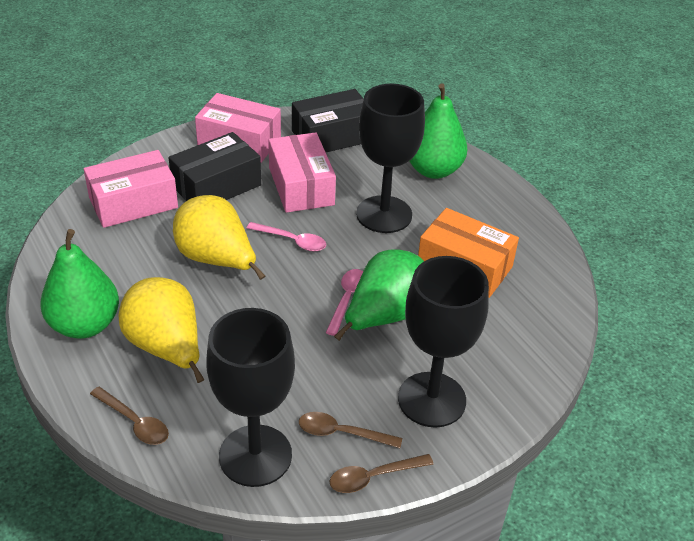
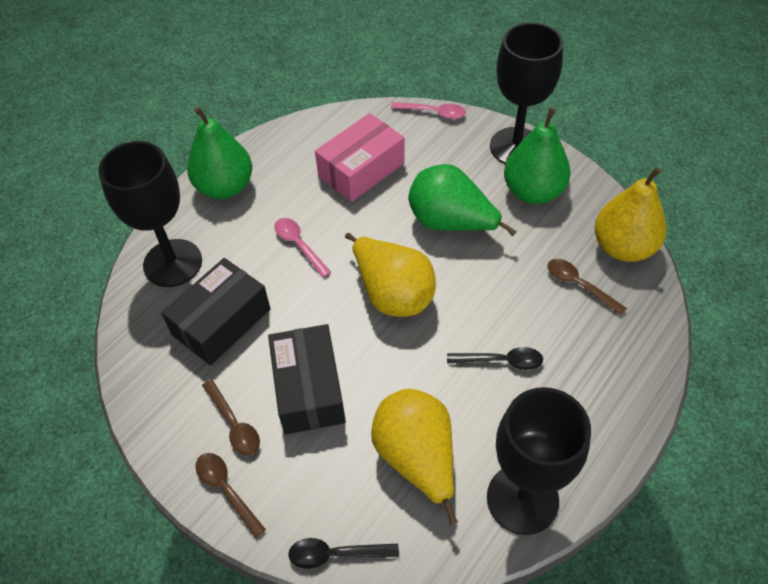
black spoon: 0 -> 2
orange box: 1 -> 0
pink box: 3 -> 1
yellow pear: 2 -> 3

